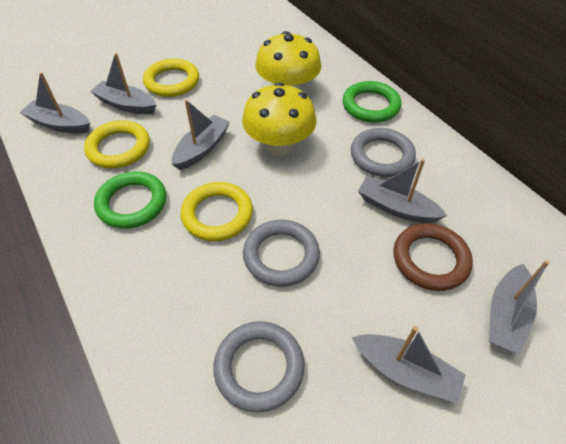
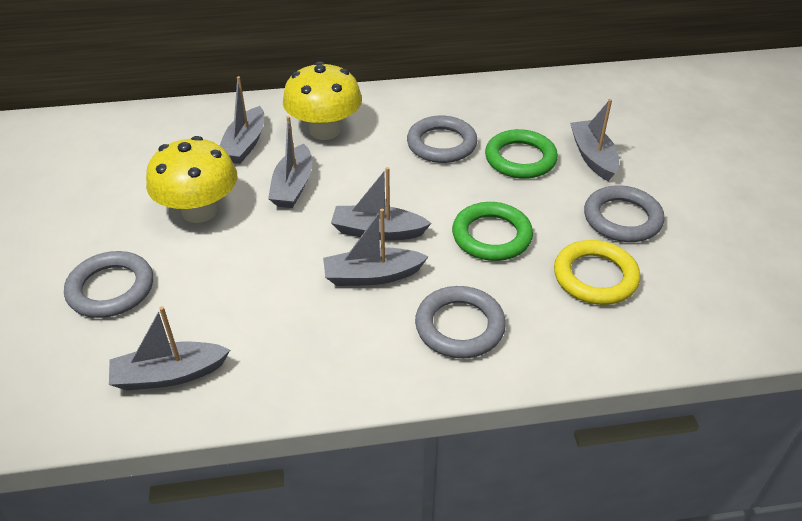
brown ring: 1 -> 0
grey ring: 3 -> 4
yellow ring: 3 -> 1

